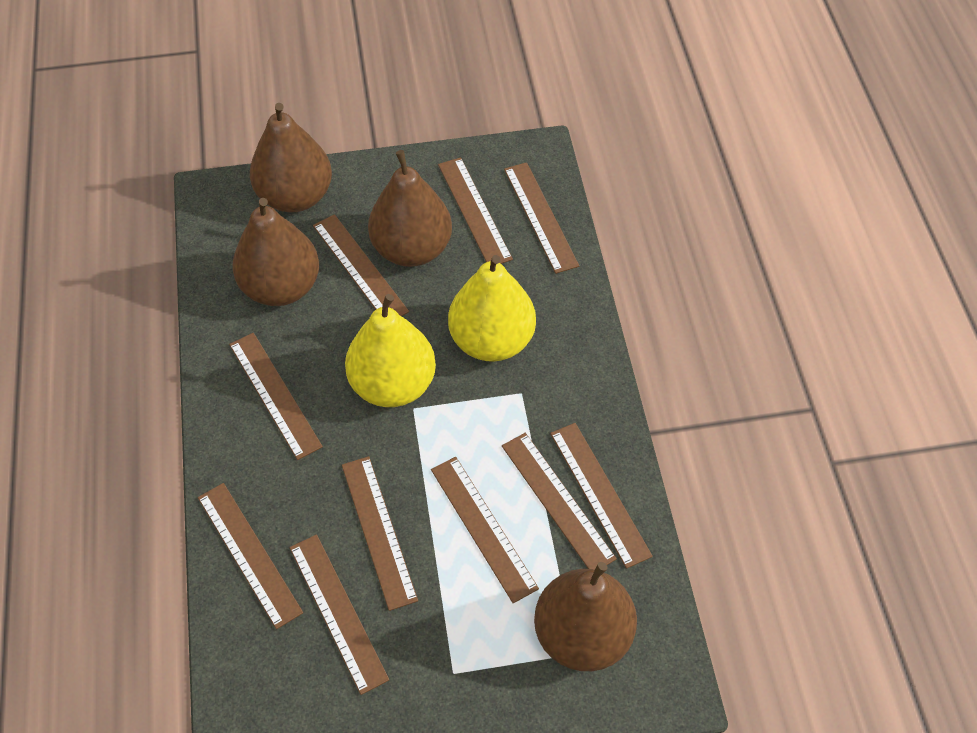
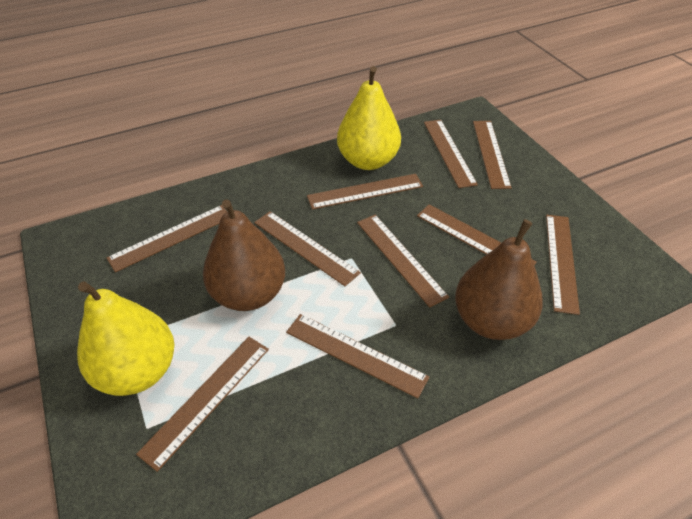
brown pear: 4 -> 2

